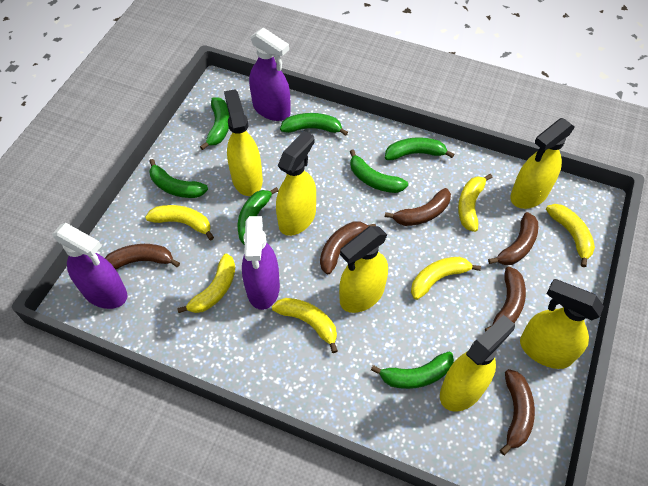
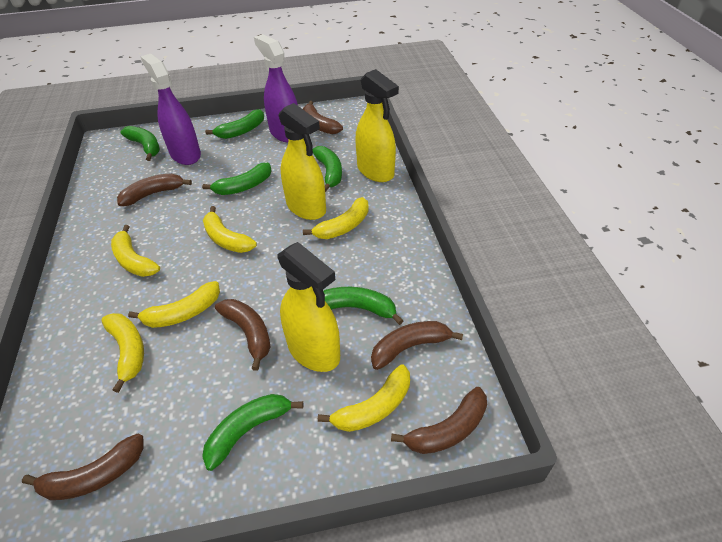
green banana: 7 -> 6
purple spray bottle: 3 -> 2
yellow spray bottle: 6 -> 3

